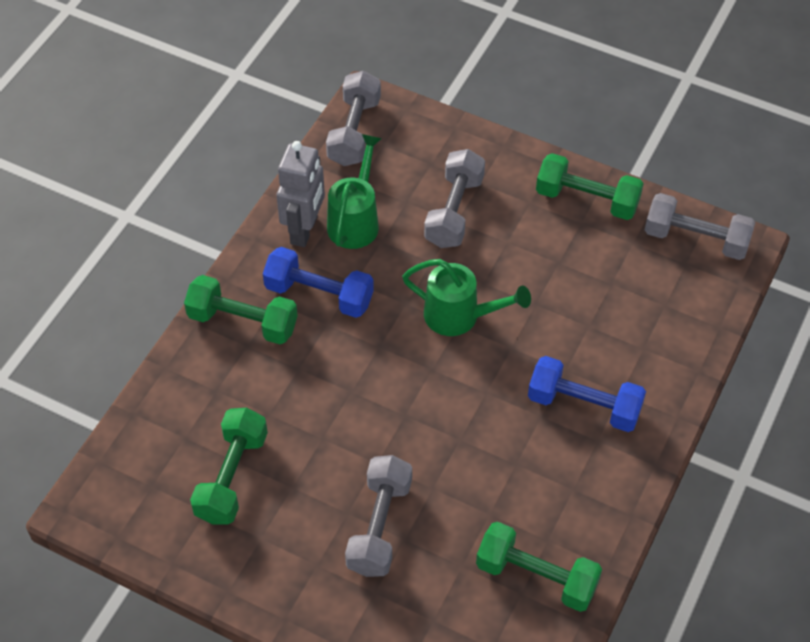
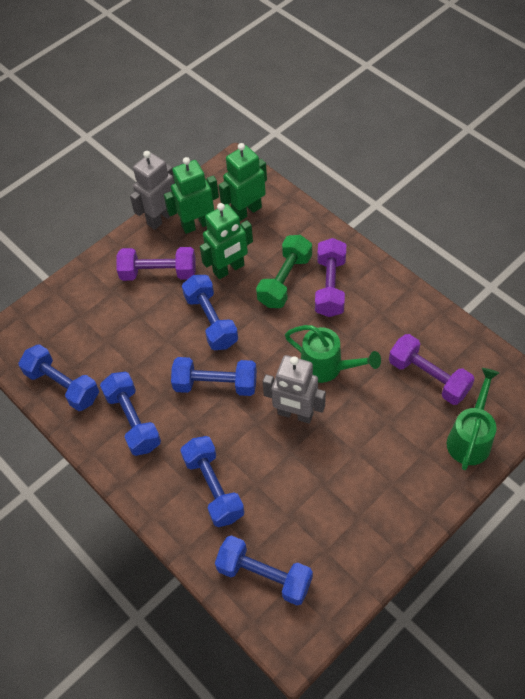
blue dumbbell: 2 -> 6
green dumbbell: 4 -> 1
green robot: 0 -> 3
grey dumbbell: 4 -> 0
grey robot: 1 -> 2
purple dumbbell: 0 -> 3

